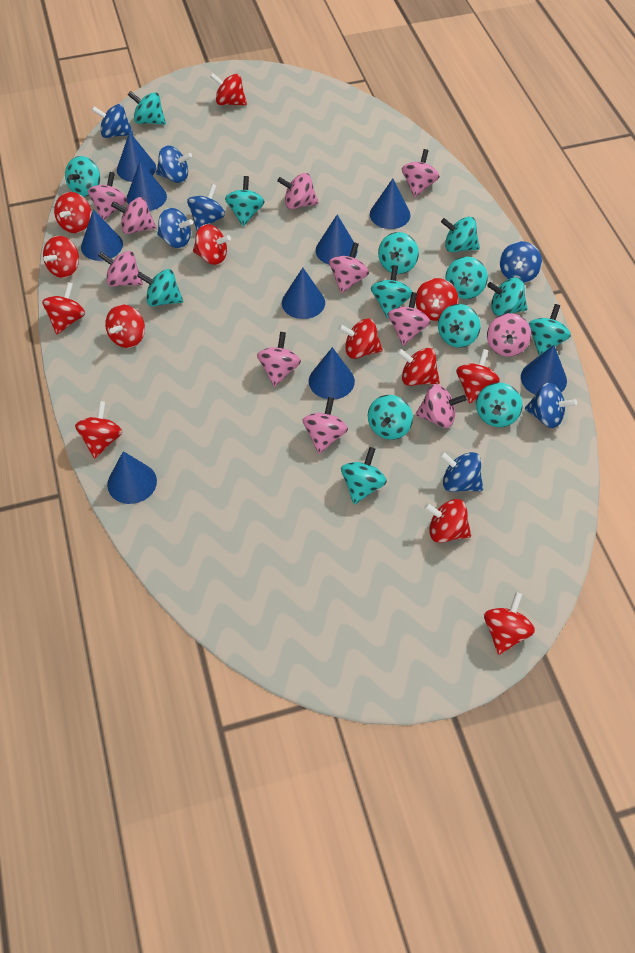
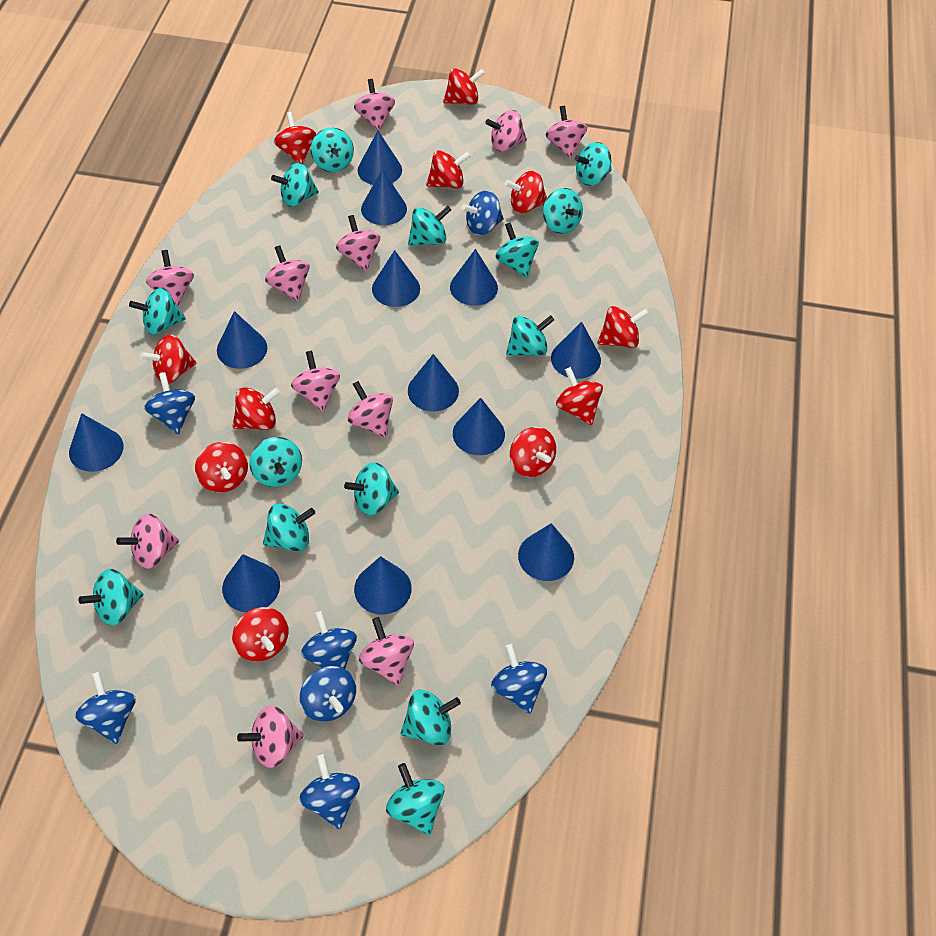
blue cone: 9 -> 12
red spinning top: 13 -> 11

